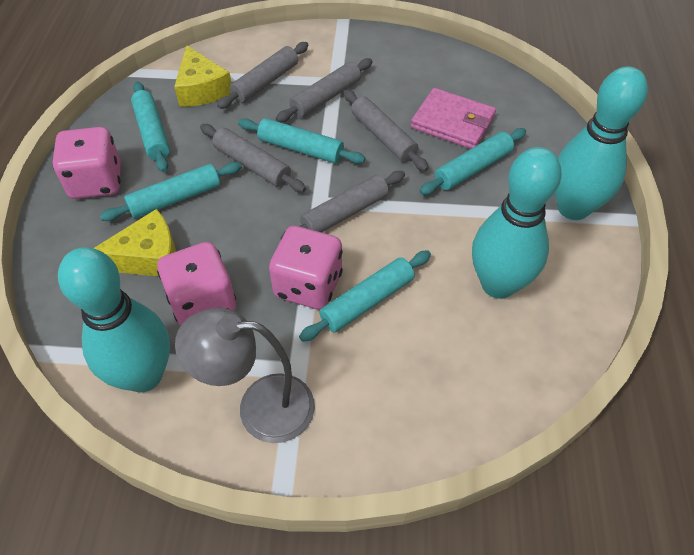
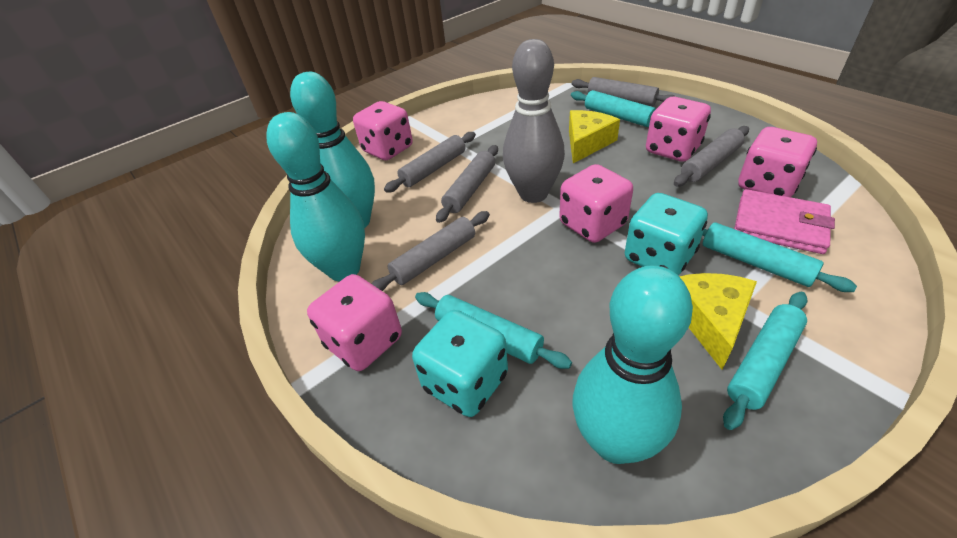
grey bowling pin: 0 -> 1
grey lamp: 1 -> 0
pink dice: 3 -> 5
turquoise dice: 0 -> 2
turquoise rolling pin: 5 -> 4

